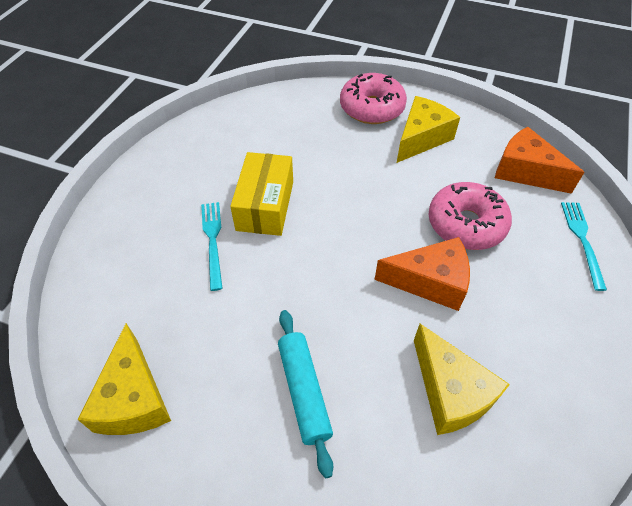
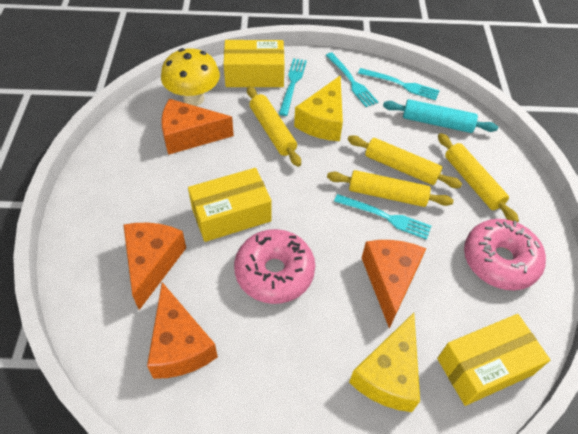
orange cheese: 2 -> 4
turquoise fork: 2 -> 4
yellow box: 1 -> 3
yellow cheese: 3 -> 2
yellow mushroom: 0 -> 1
yellow rolling pin: 0 -> 4

